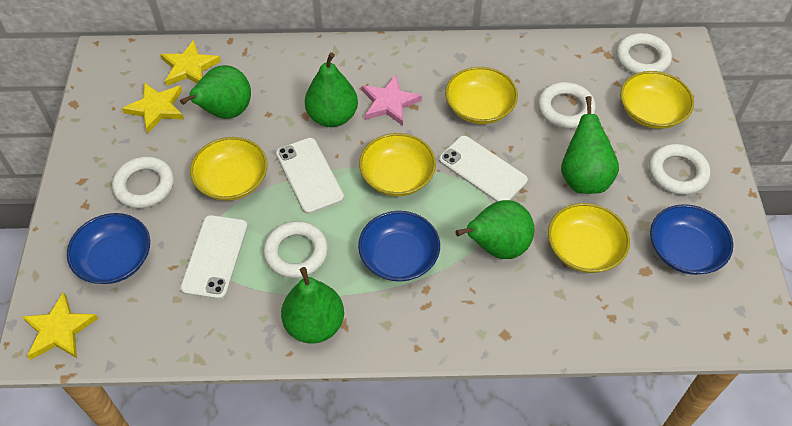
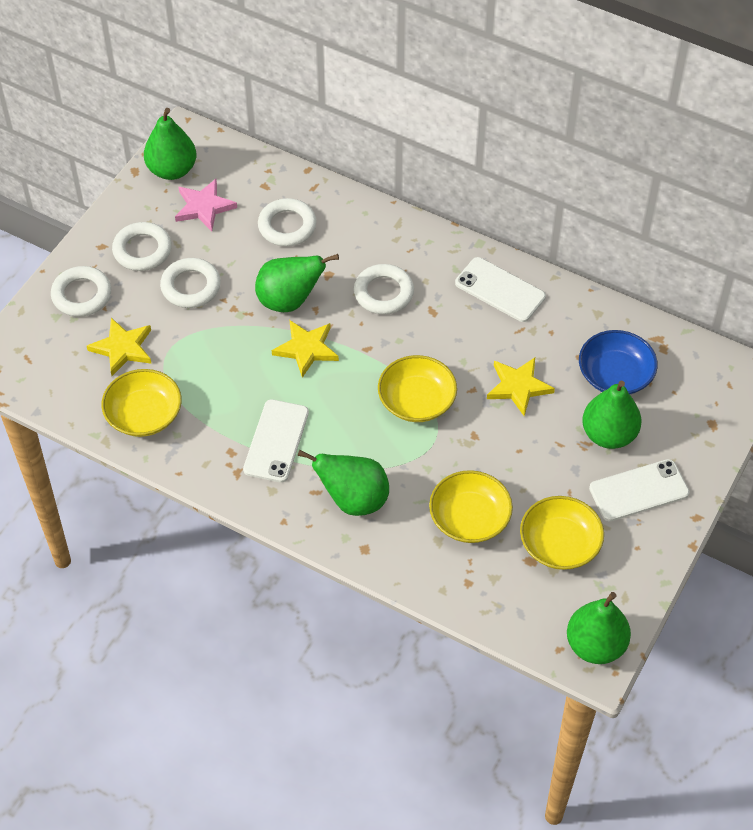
blue bowl: 3 -> 1
yellow bowl: 5 -> 4

